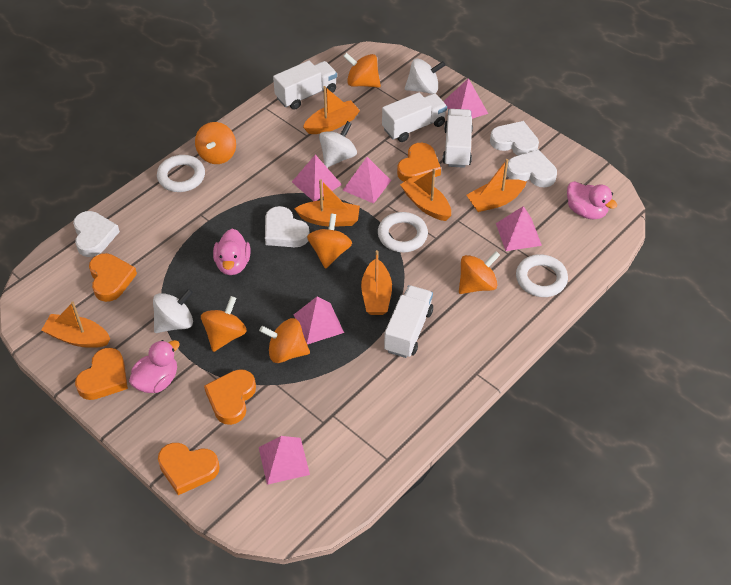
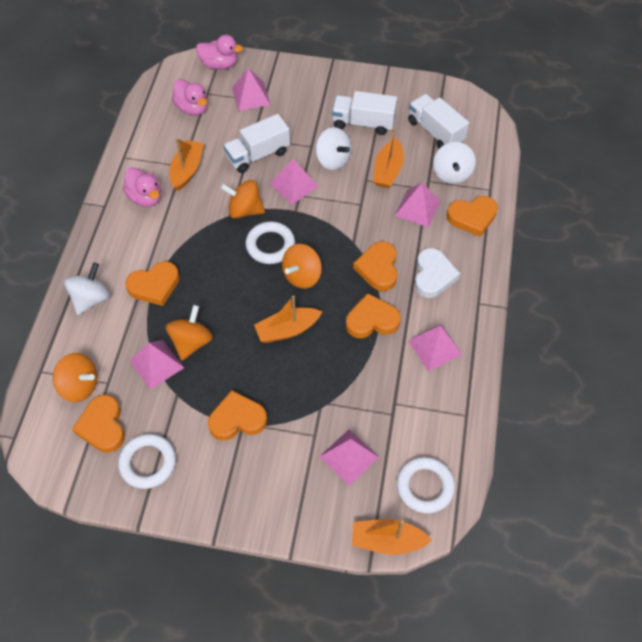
orange boat: 6 -> 4
orange heart: 5 -> 6
orange spinning top: 6 -> 4
white heart: 4 -> 1
white truck: 4 -> 3

